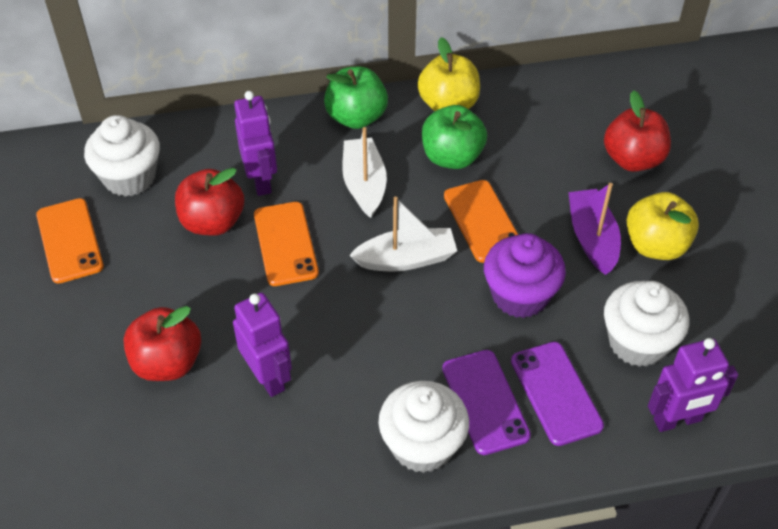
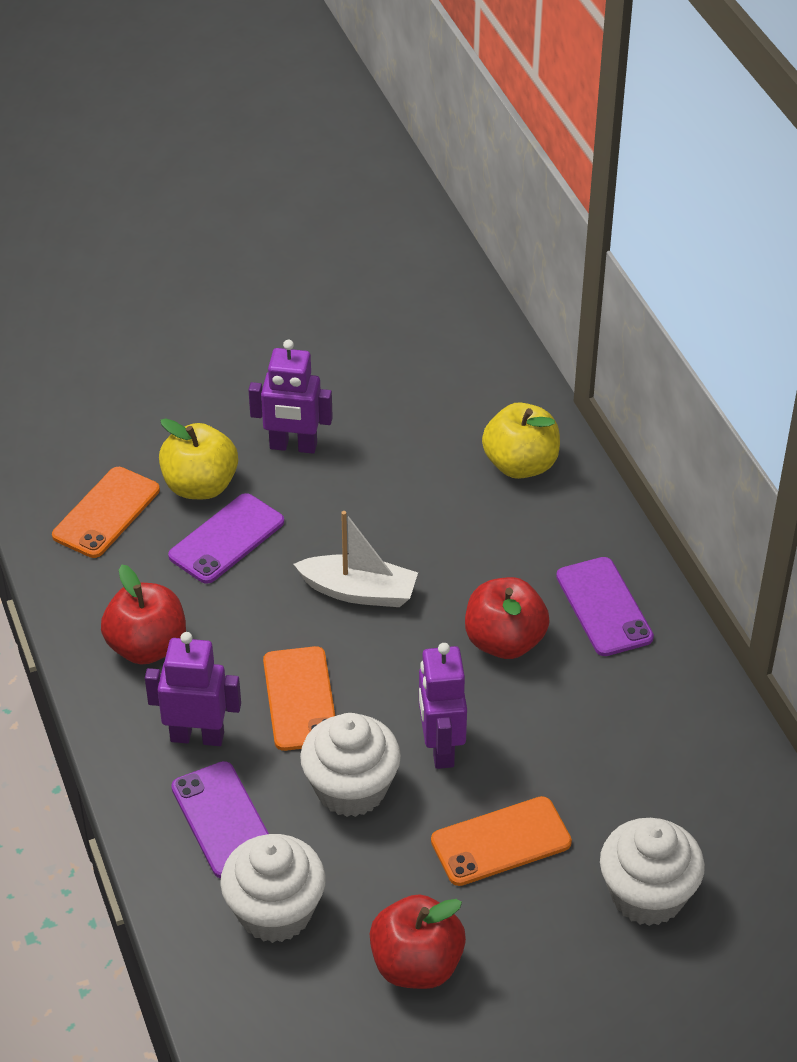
green apple: 2 -> 0
purple boat: 1 -> 0
purple cupcake: 1 -> 0
purple phone: 2 -> 3
white boat: 2 -> 1

